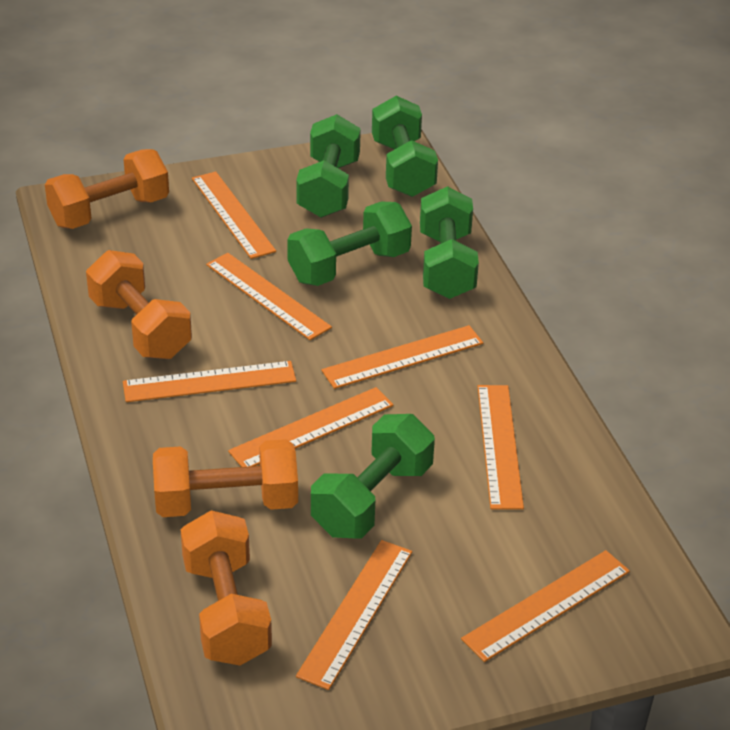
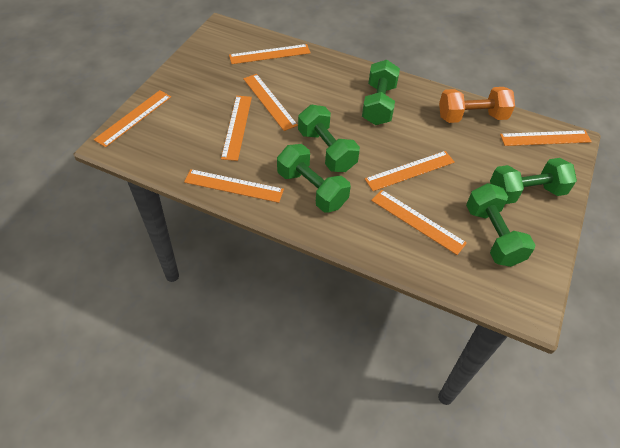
orange dumbbell: 4 -> 1

